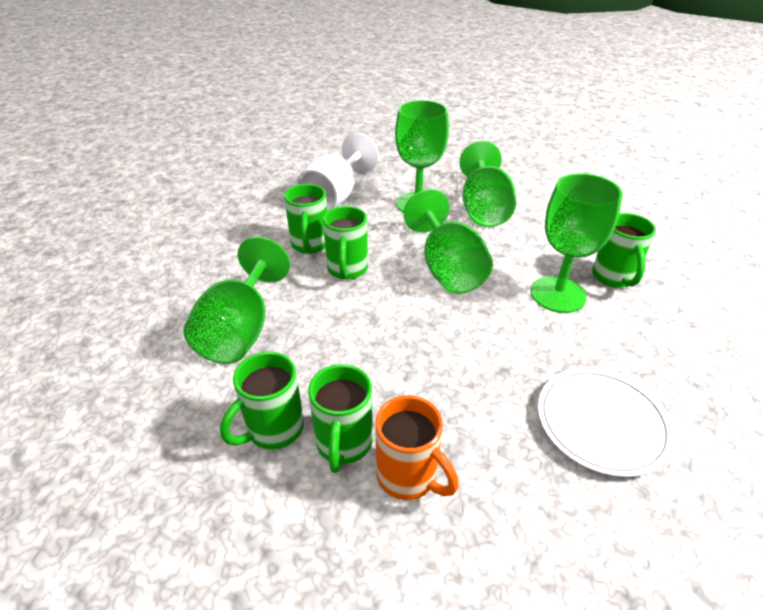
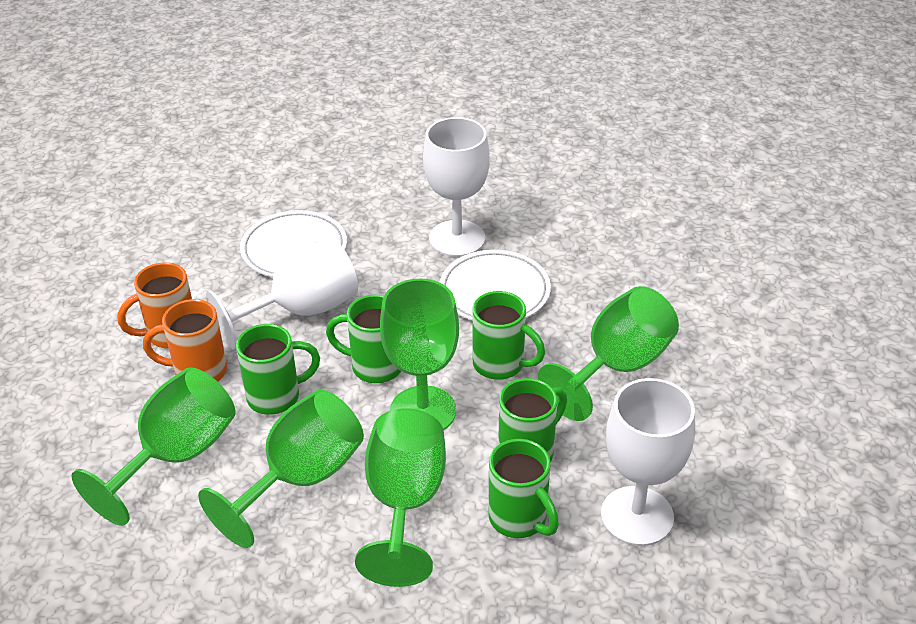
orange mug: 1 -> 2
white goblet: 1 -> 3
white plate: 1 -> 2

